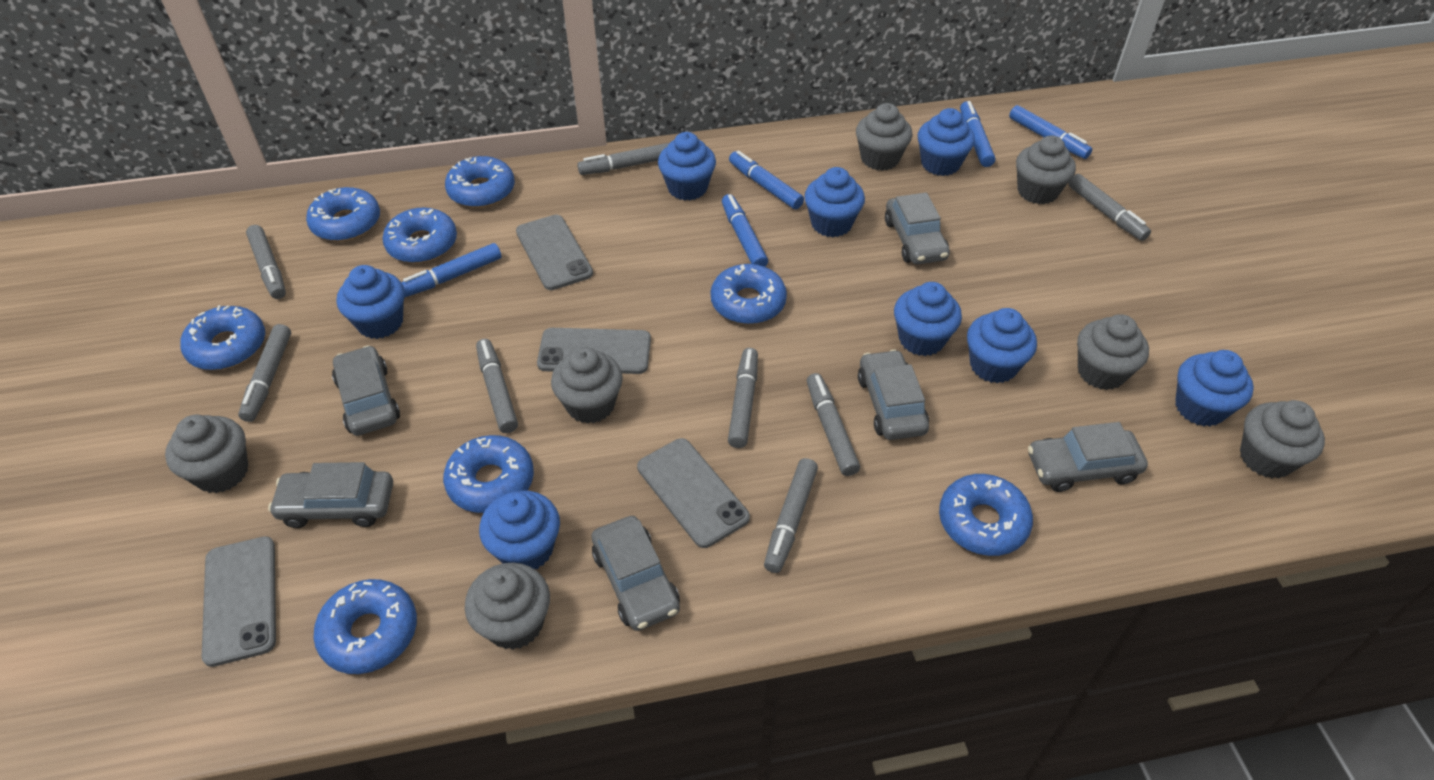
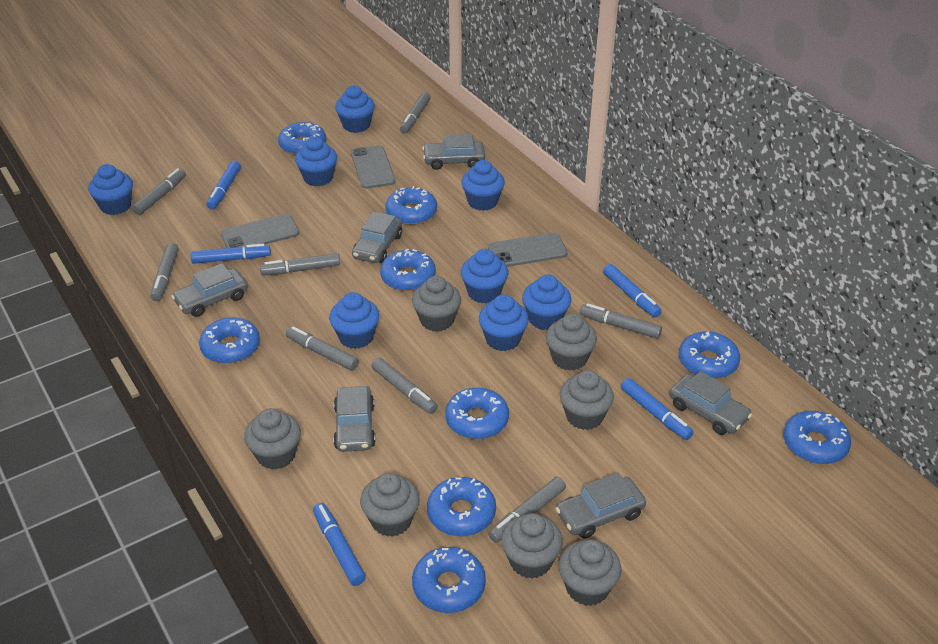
blue donut: 8 -> 9
grey phone: 4 -> 3

